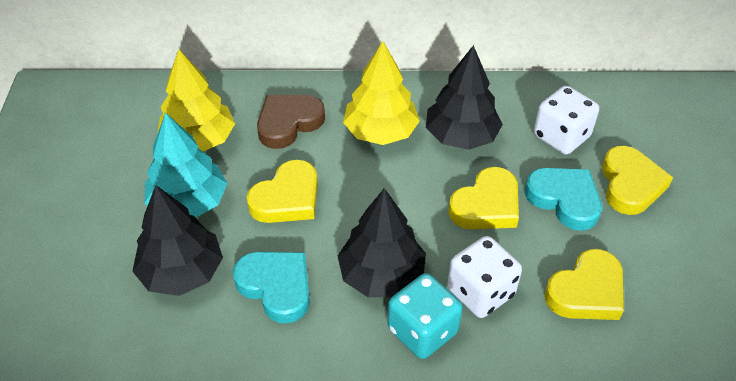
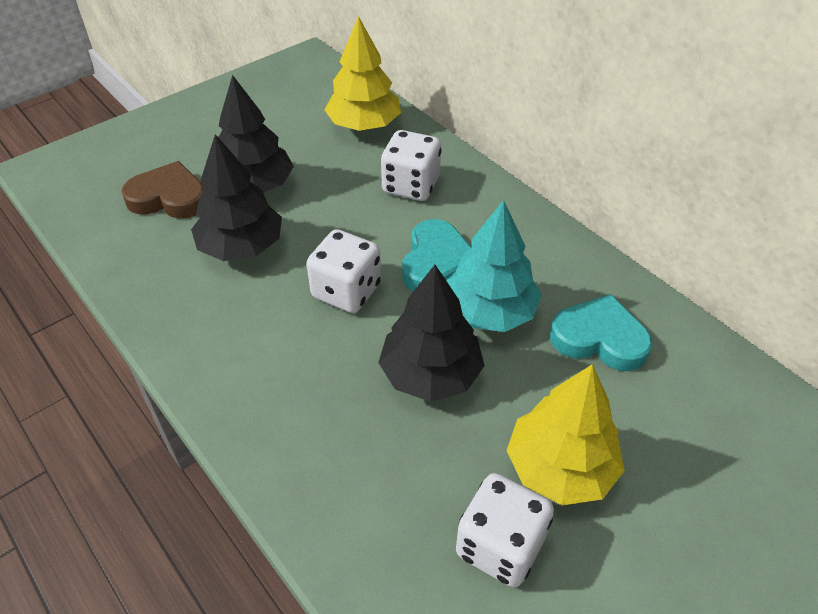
turquoise dice: 1 -> 0
white dice: 2 -> 3
yellow heart: 4 -> 0

